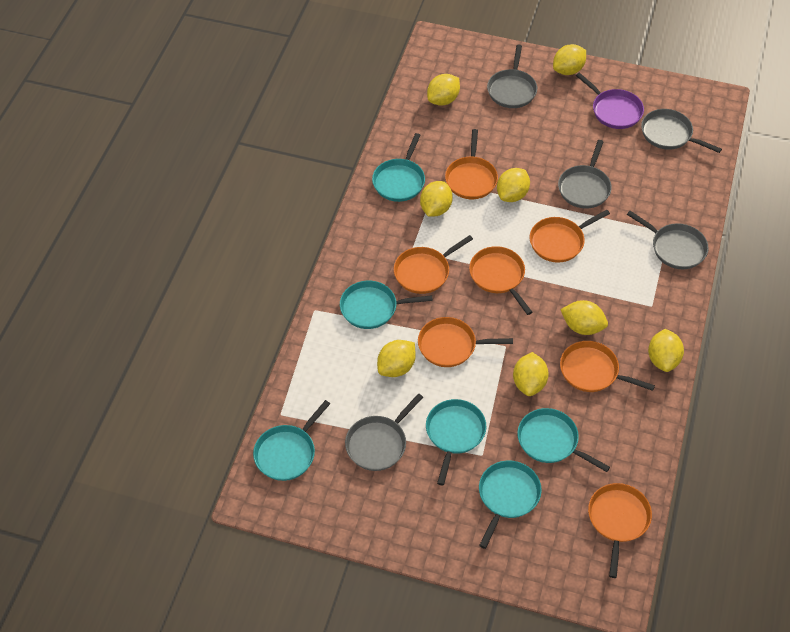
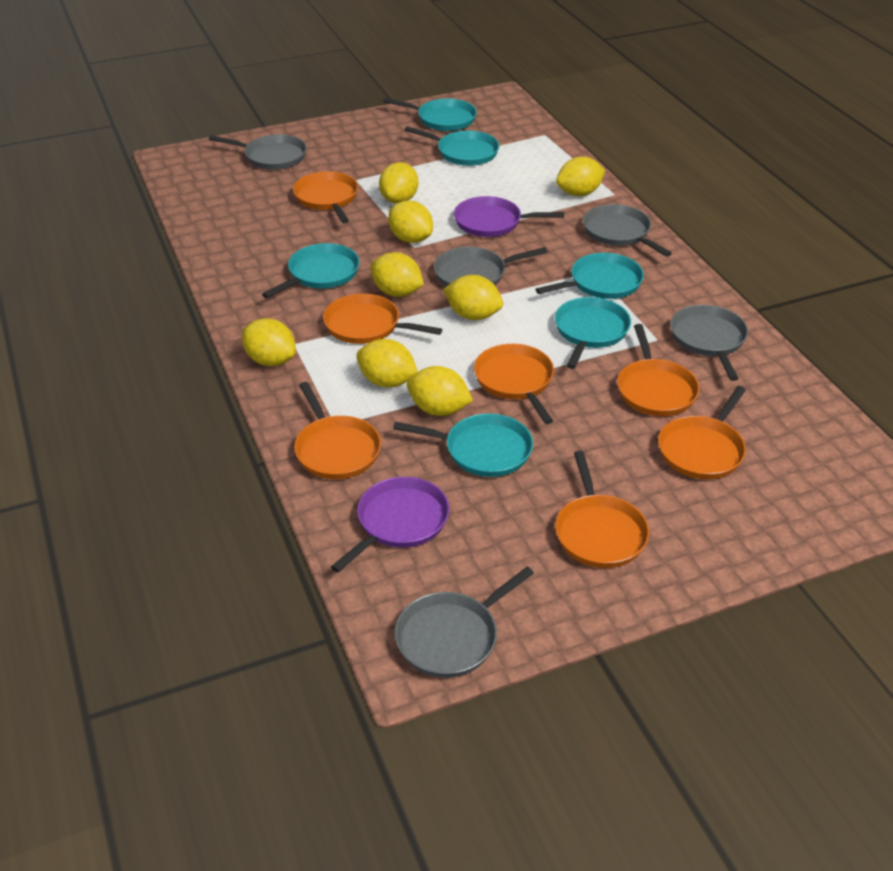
purple pan: 1 -> 2

